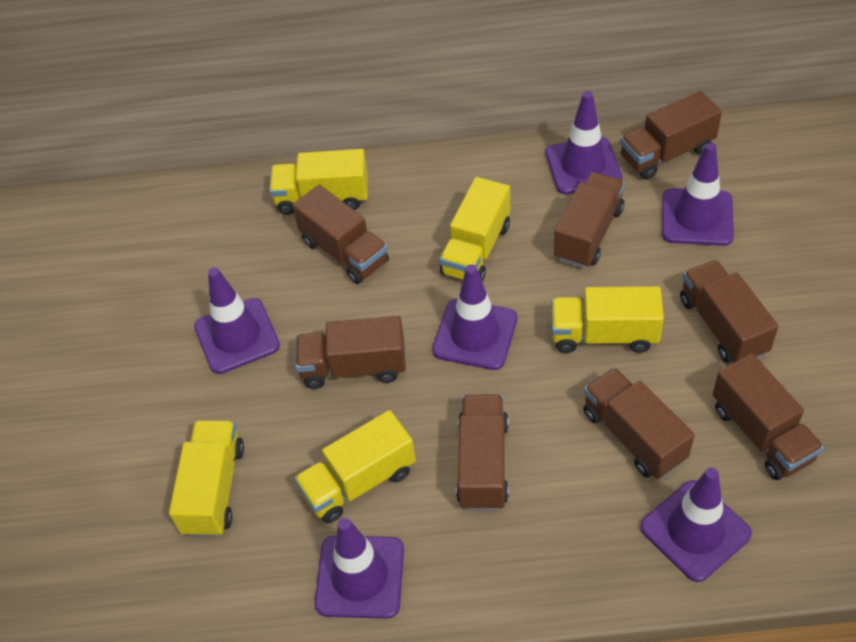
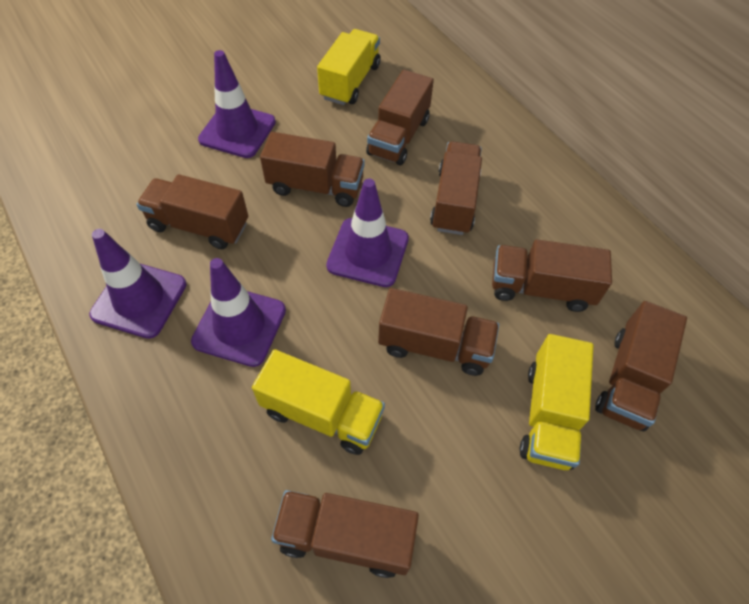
purple traffic cone: 6 -> 4
yellow truck: 5 -> 3

